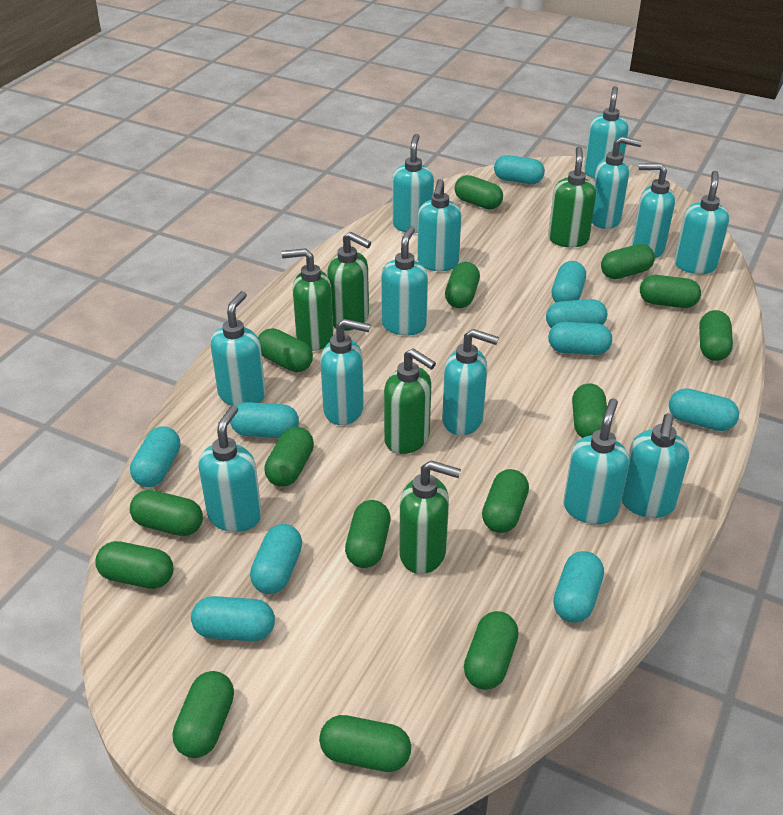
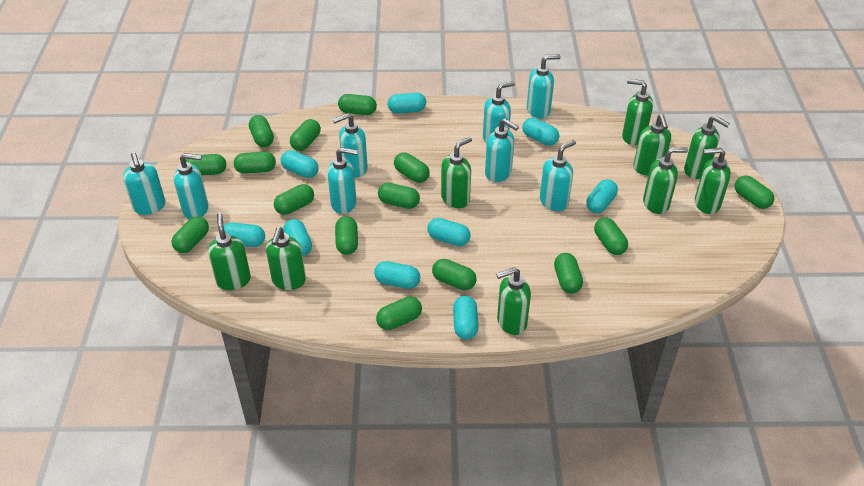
green soap dispenser: 5 -> 9
turquoise capsule: 10 -> 9
turquoise soap dispenser: 13 -> 8

